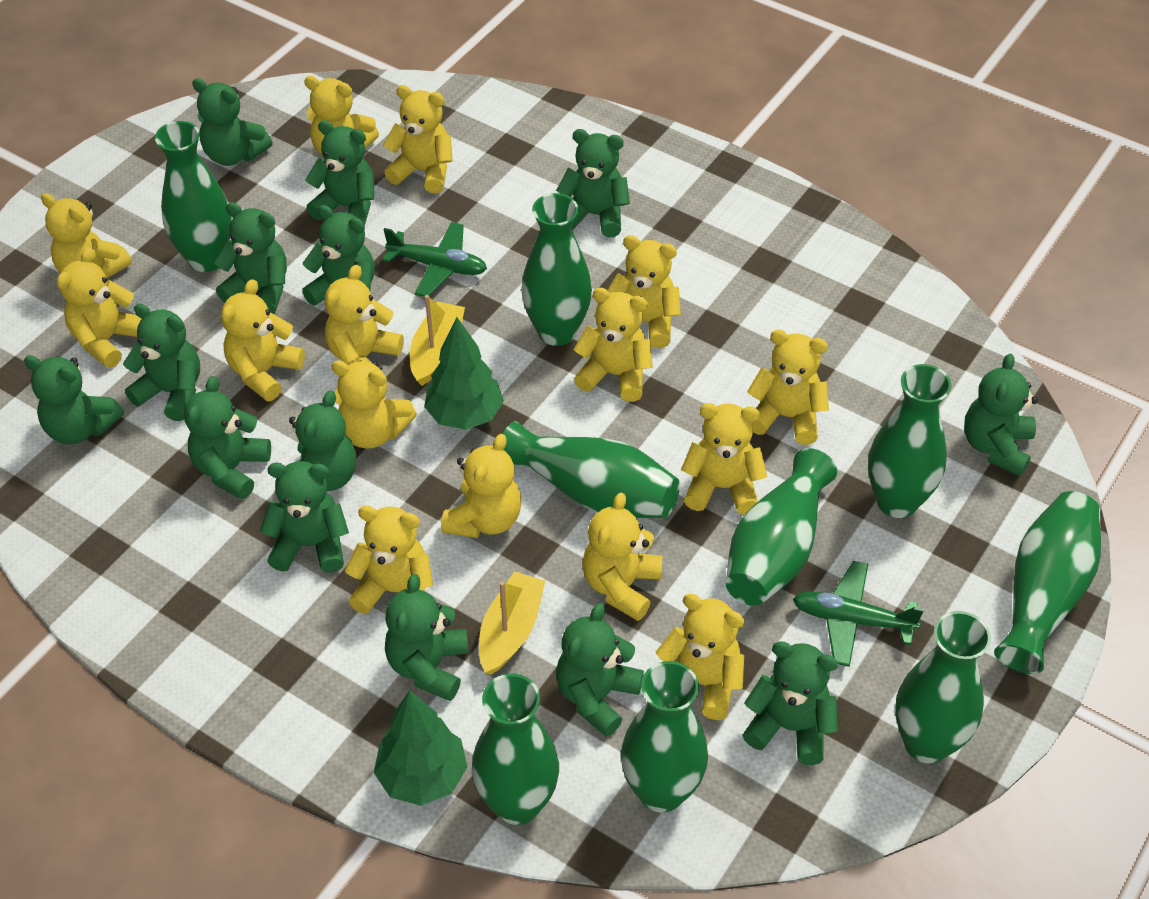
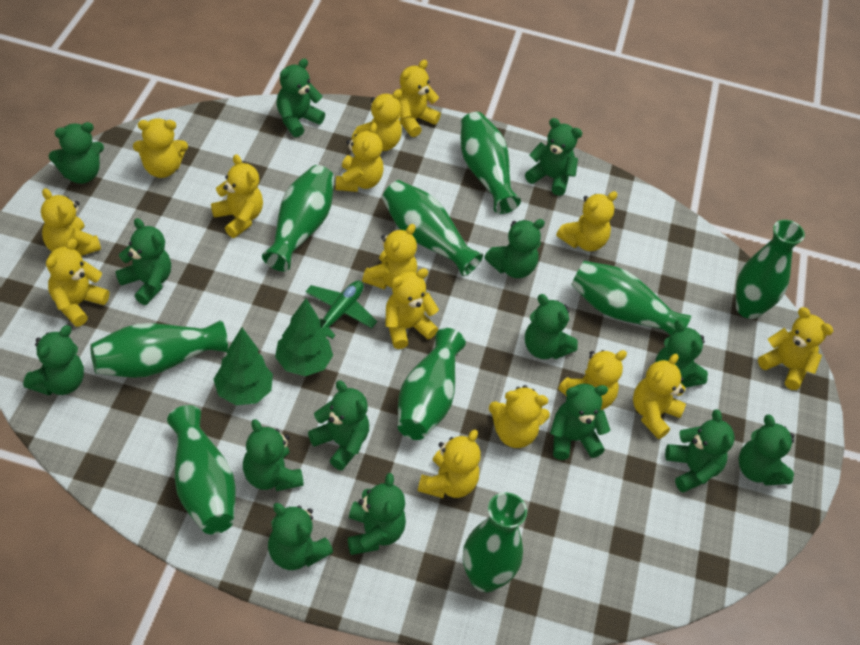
green plane: 2 -> 1
green teddy bear: 14 -> 15
yellow boat: 2 -> 0

